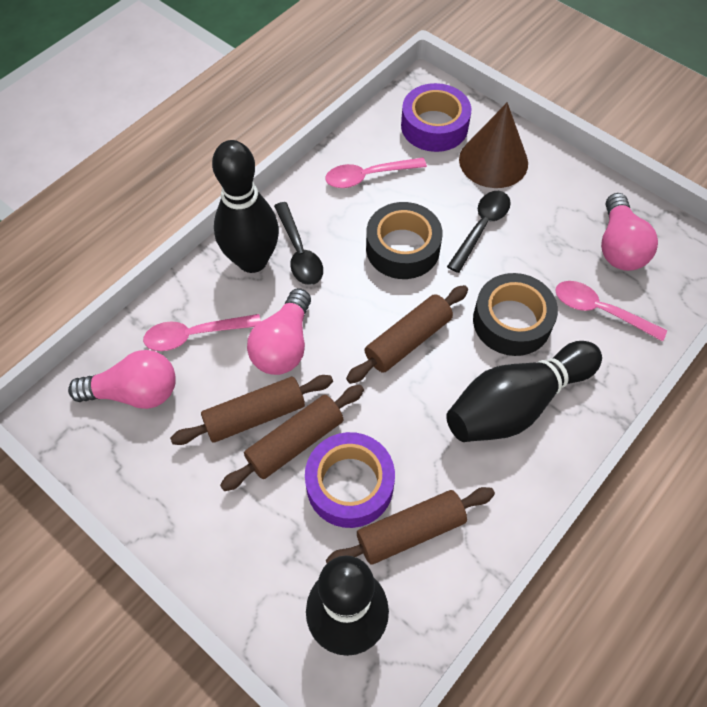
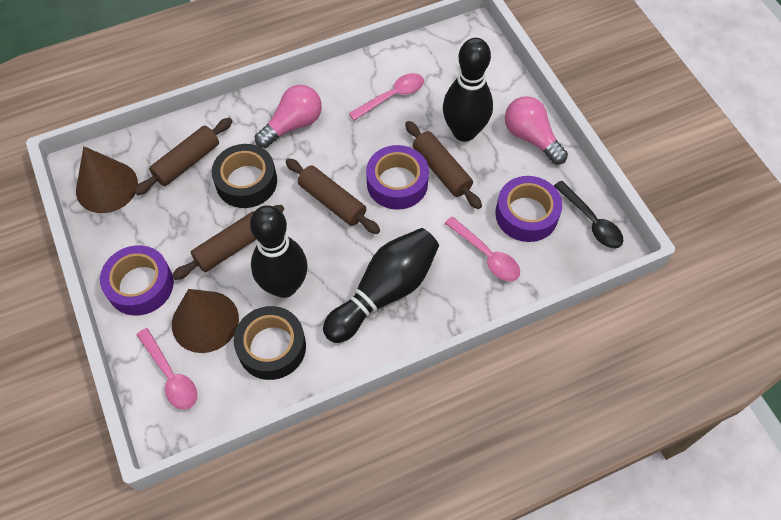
black spoon: 2 -> 1
brown cone: 1 -> 2
pink light bulb: 3 -> 2
purple tape: 2 -> 3

